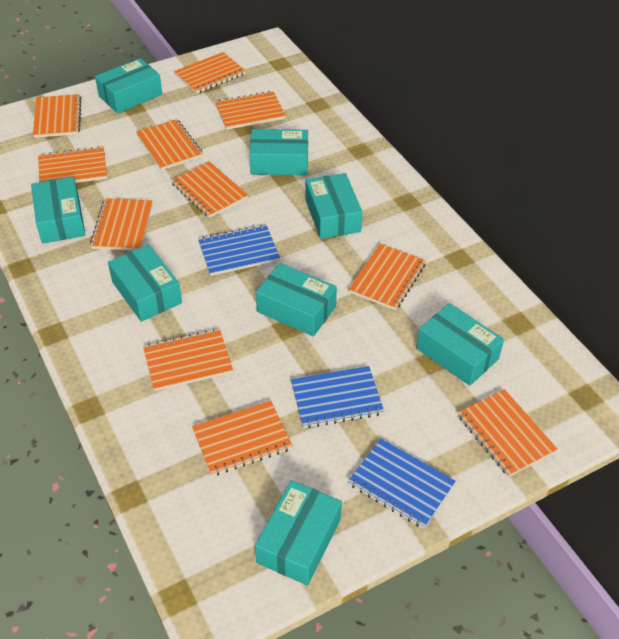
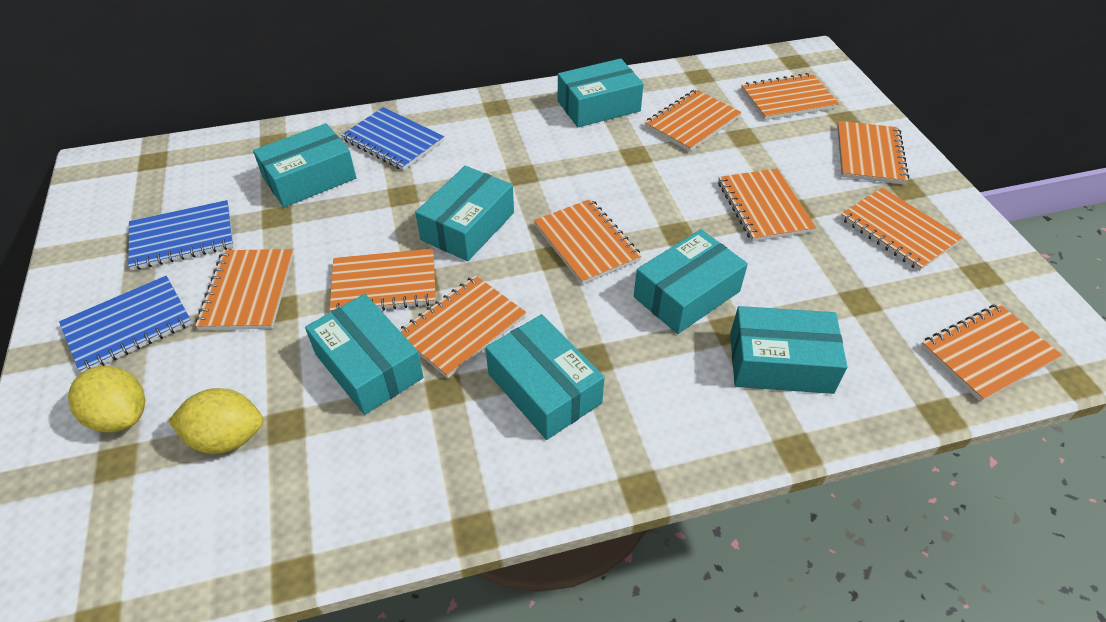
orange notebook: 11 -> 10
turquoise box: 8 -> 7
yellow lemon: 0 -> 2

